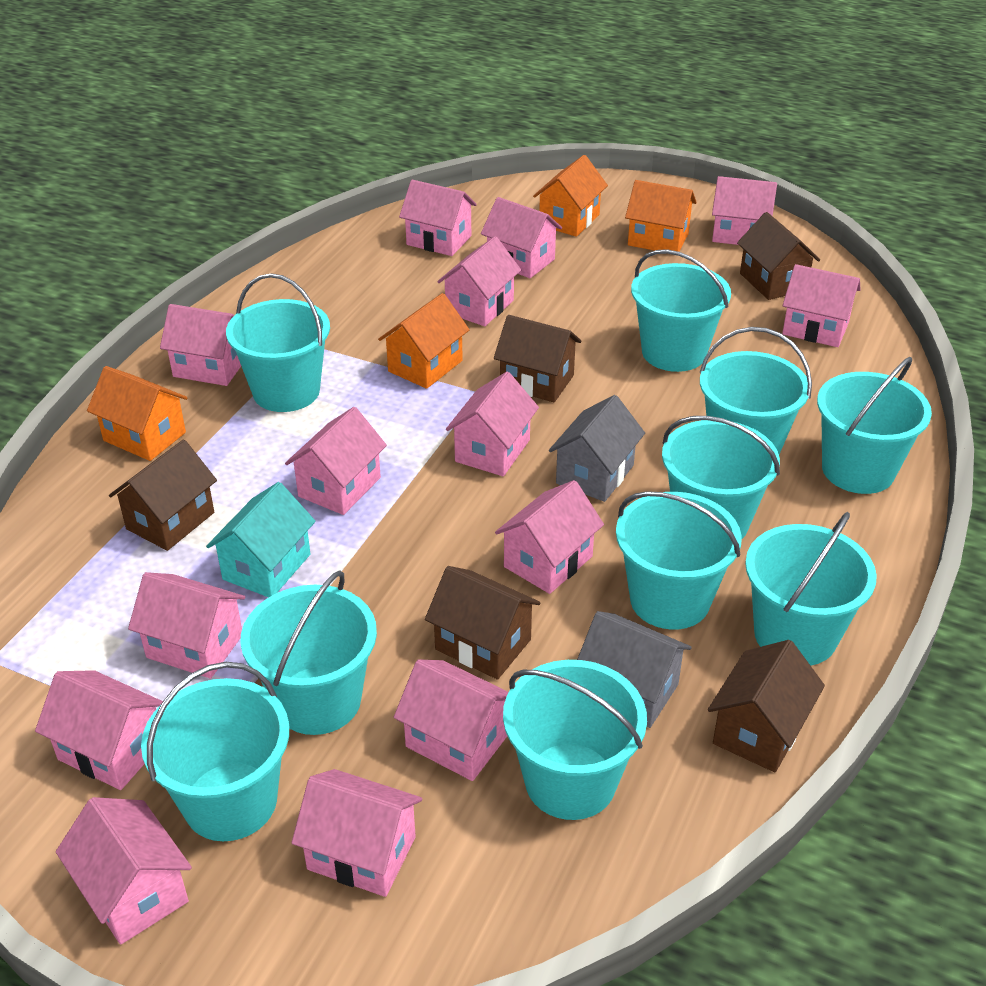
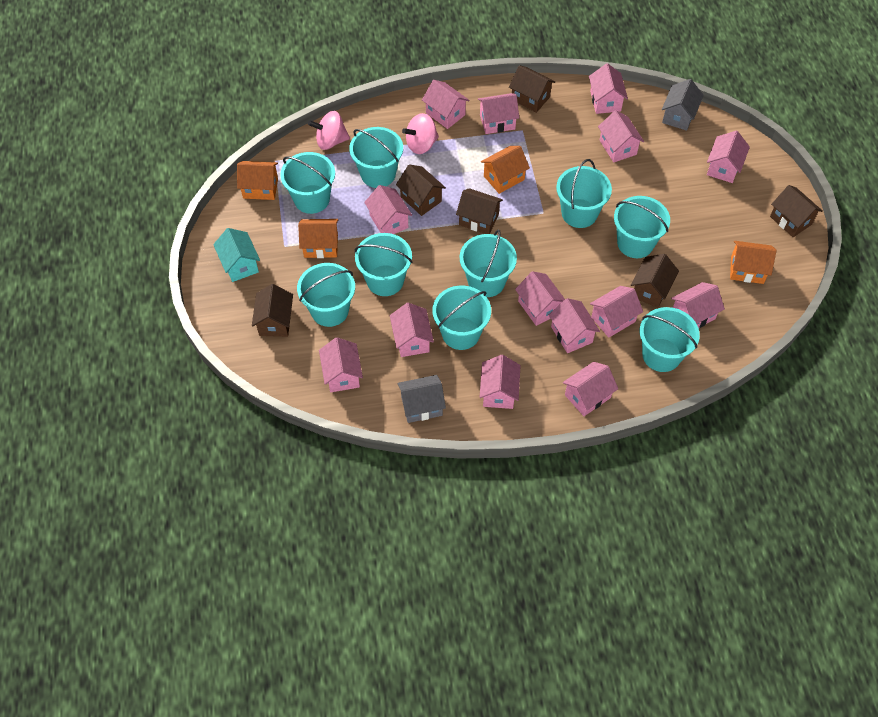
brown house: 5 -> 6
pink spinning top: 0 -> 2
turquoise bucket: 10 -> 9

